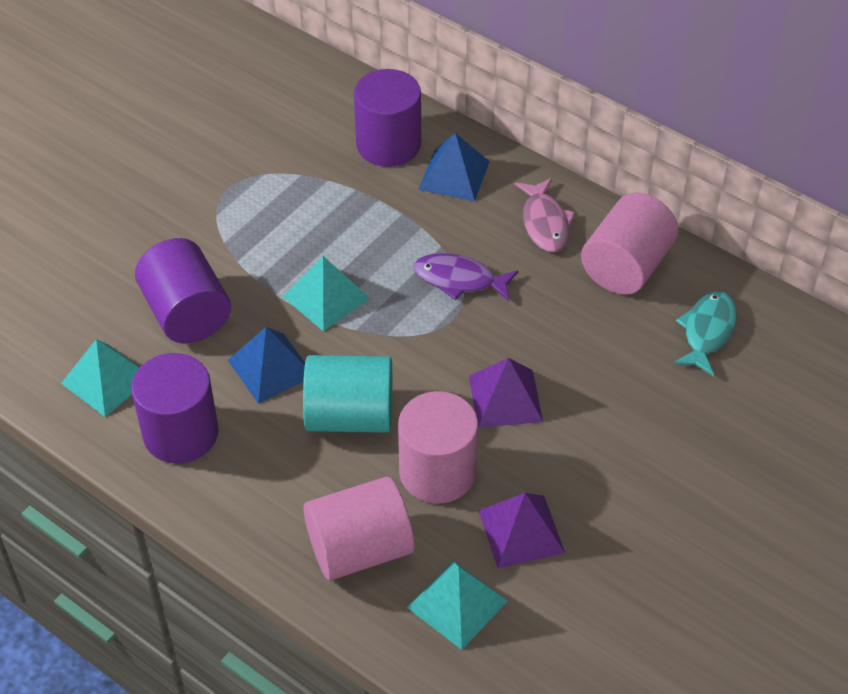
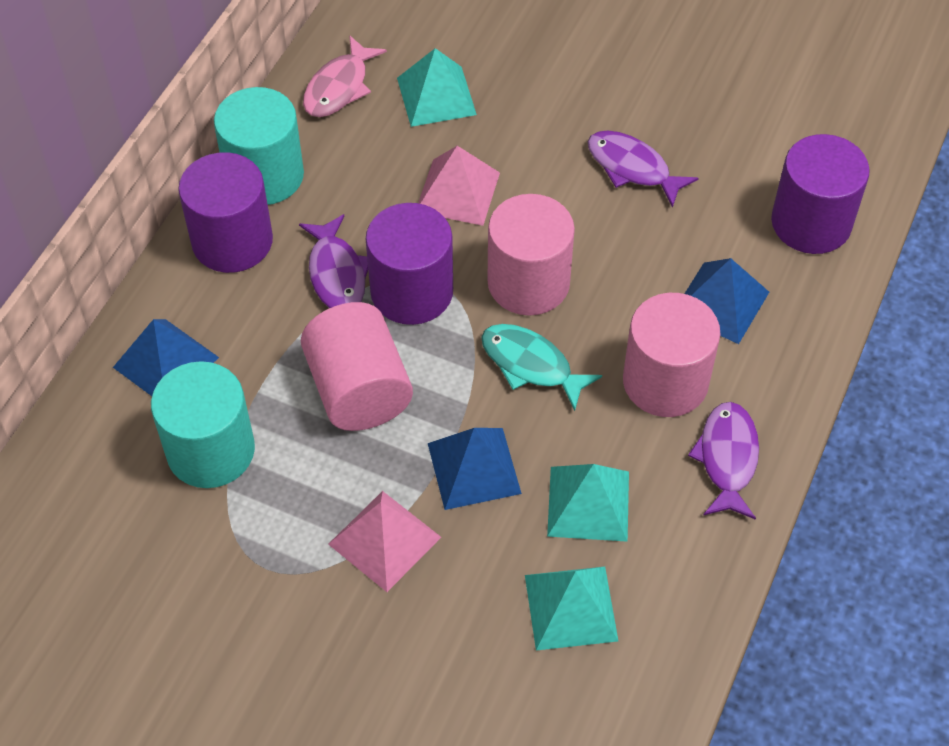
blue pyramid: 2 -> 3
pink pyramid: 0 -> 2
purple fish: 1 -> 3
purple pyramid: 2 -> 0
turquoise cylinder: 1 -> 2

